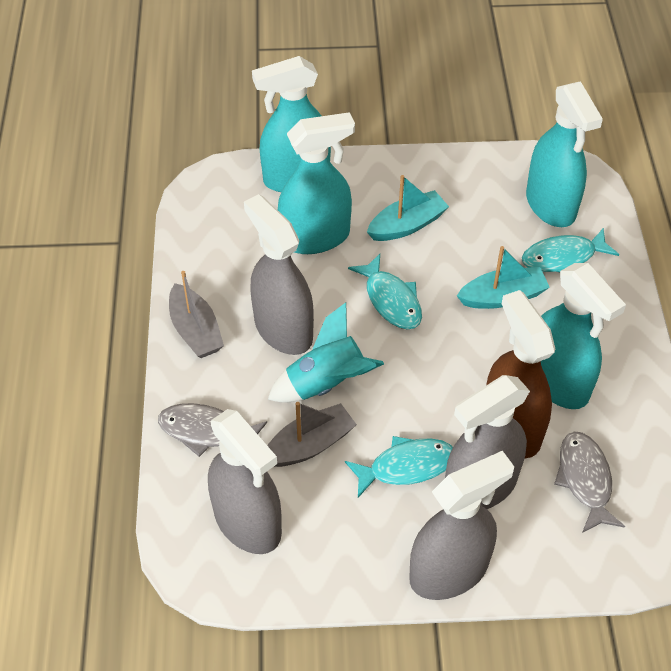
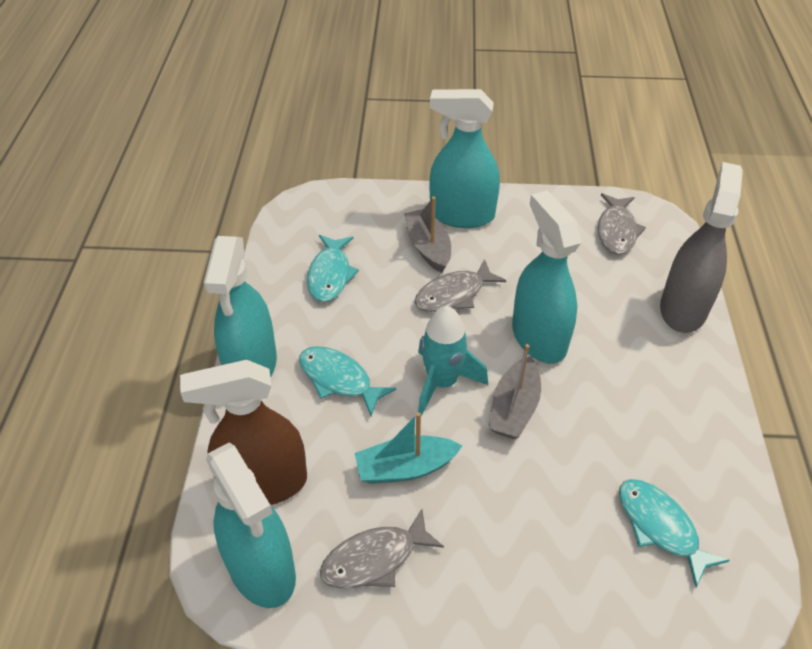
grey fish: 2 -> 3
grey spray bottle: 4 -> 1
turquoise boat: 2 -> 1

